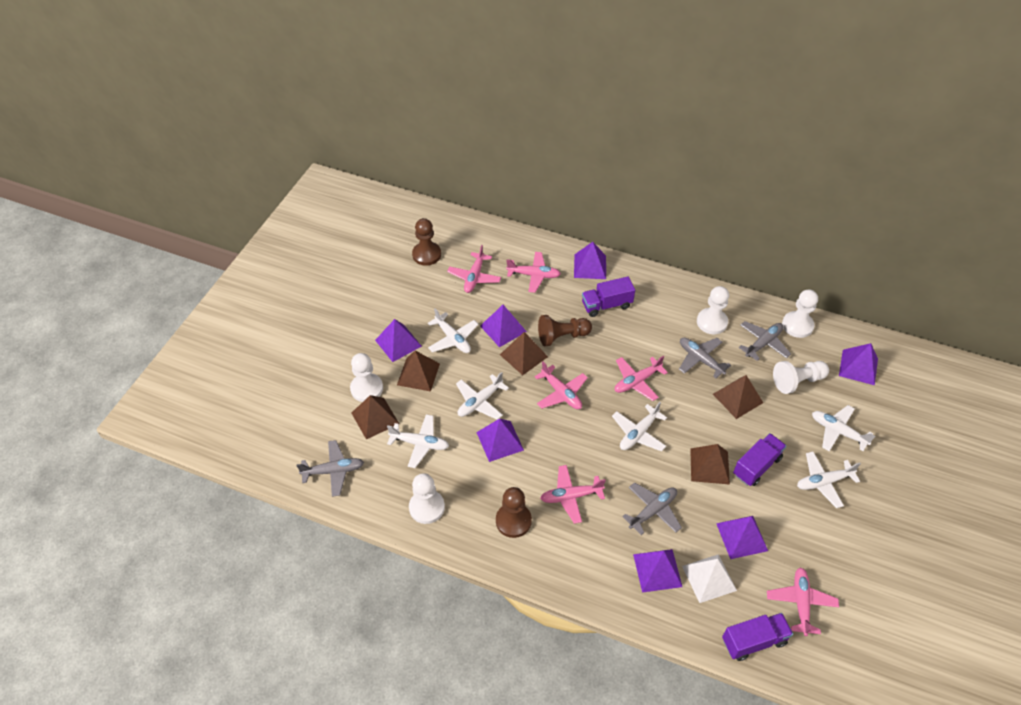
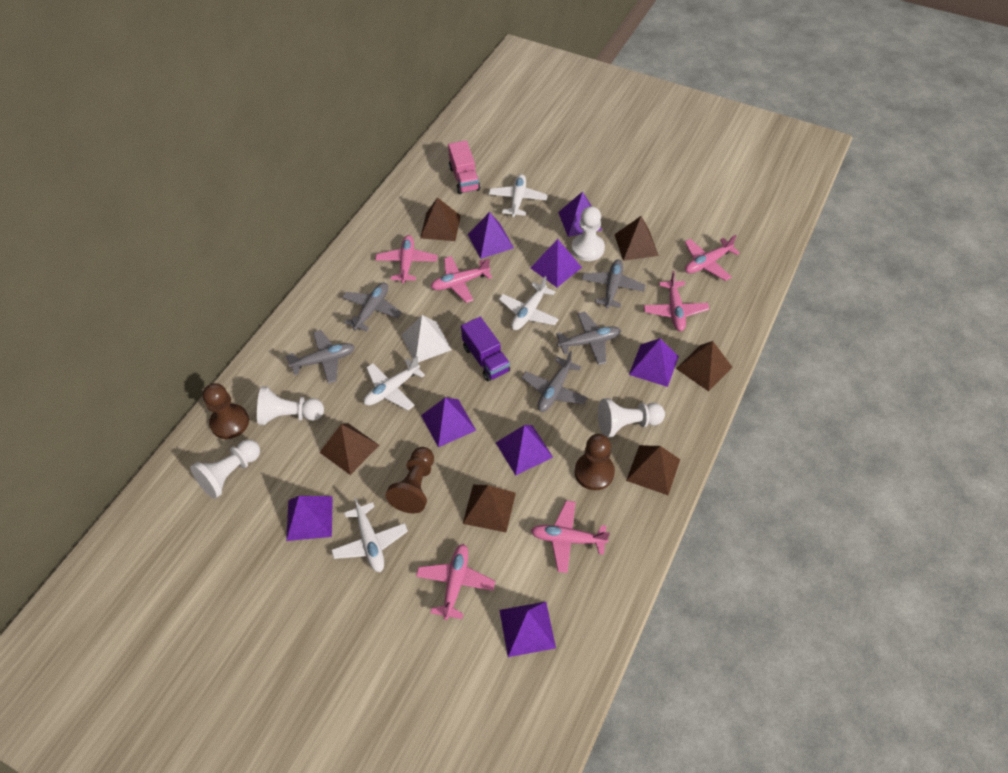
brown pyramid: 5 -> 6
grey plane: 4 -> 5
pink truck: 0 -> 1
purple pyramid: 7 -> 8
purple truck: 3 -> 1
white pawn: 5 -> 4
white plane: 6 -> 4

